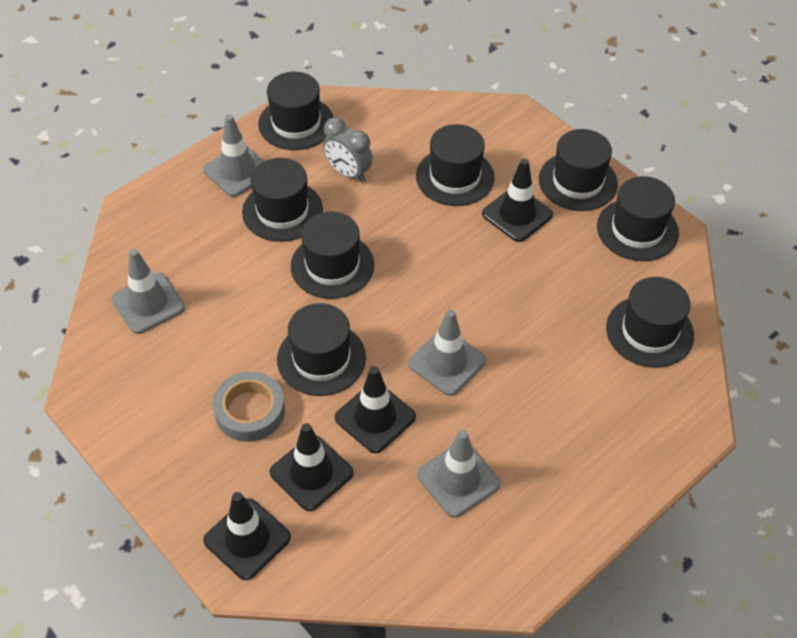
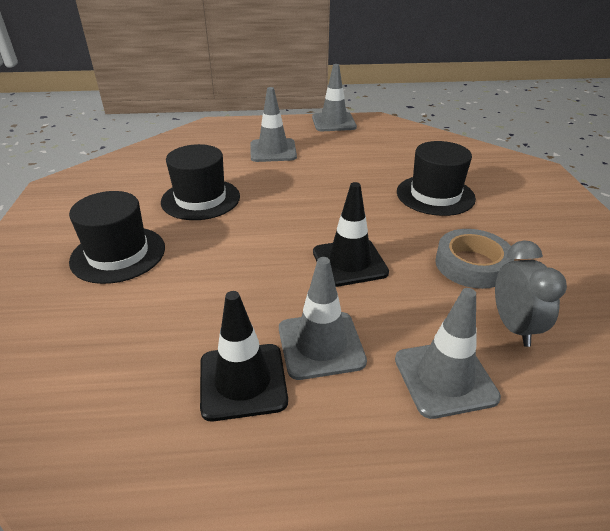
black hat: 8 -> 3
black traffic cone: 4 -> 2

